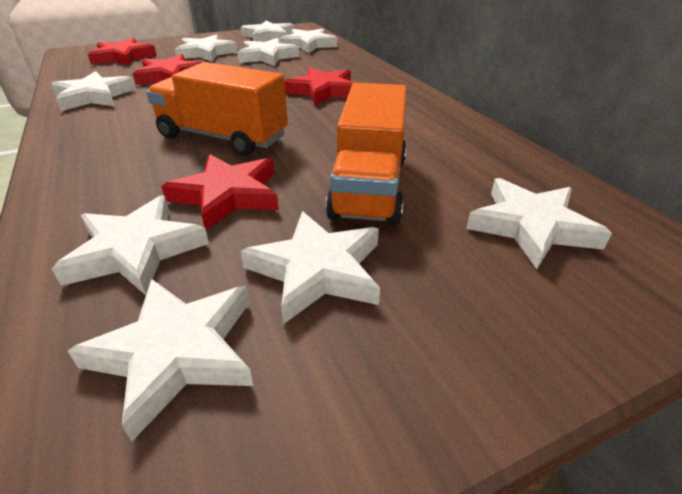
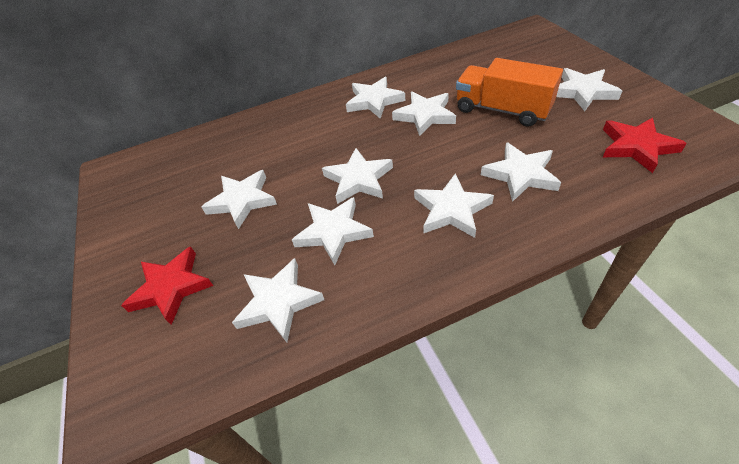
orange truck: 2 -> 1
red star: 4 -> 2

